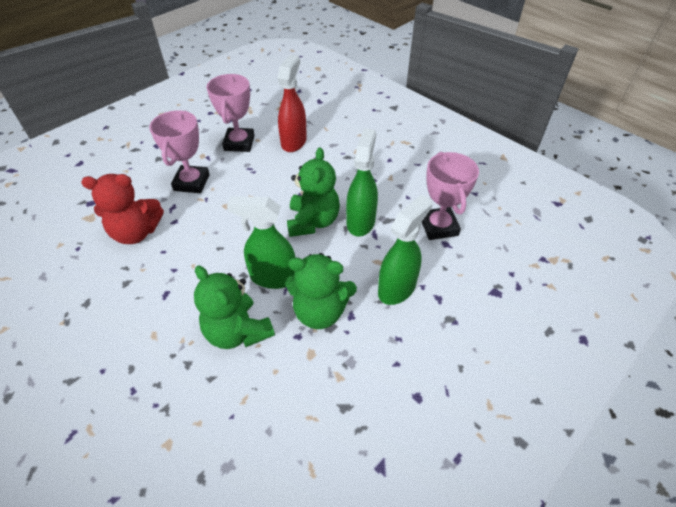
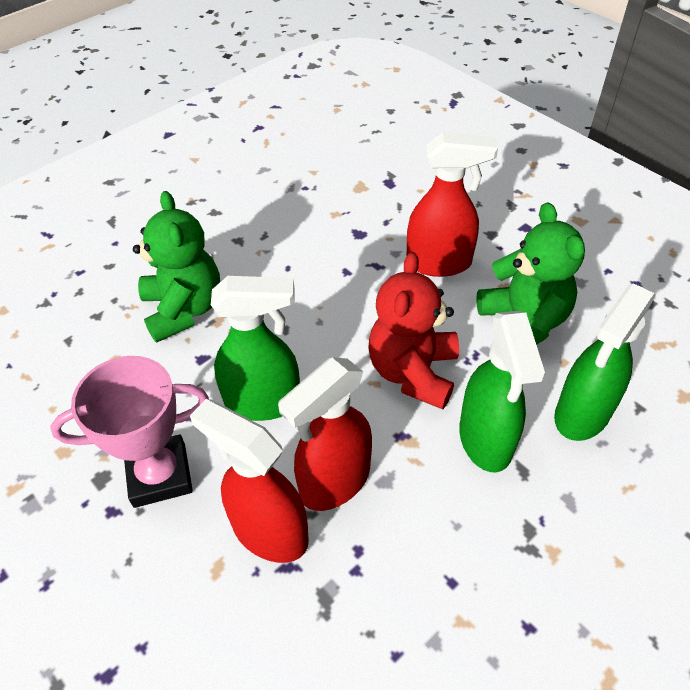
green teddy bear: 3 -> 2
pink trophy: 3 -> 1
red spray bottle: 1 -> 3

